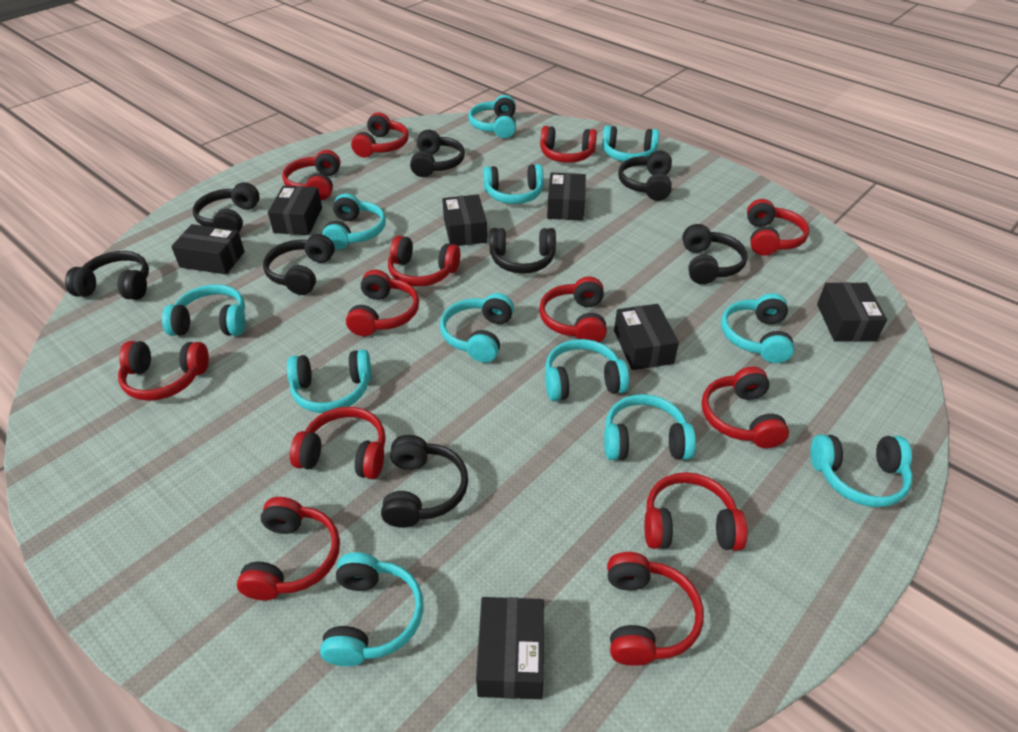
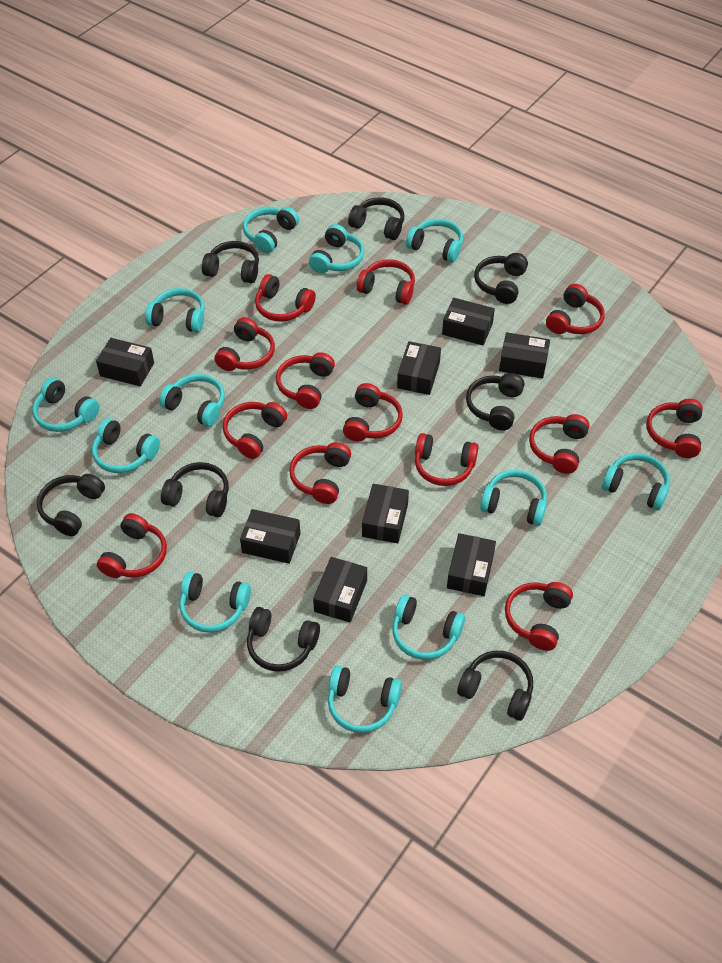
black box: 7 -> 8

